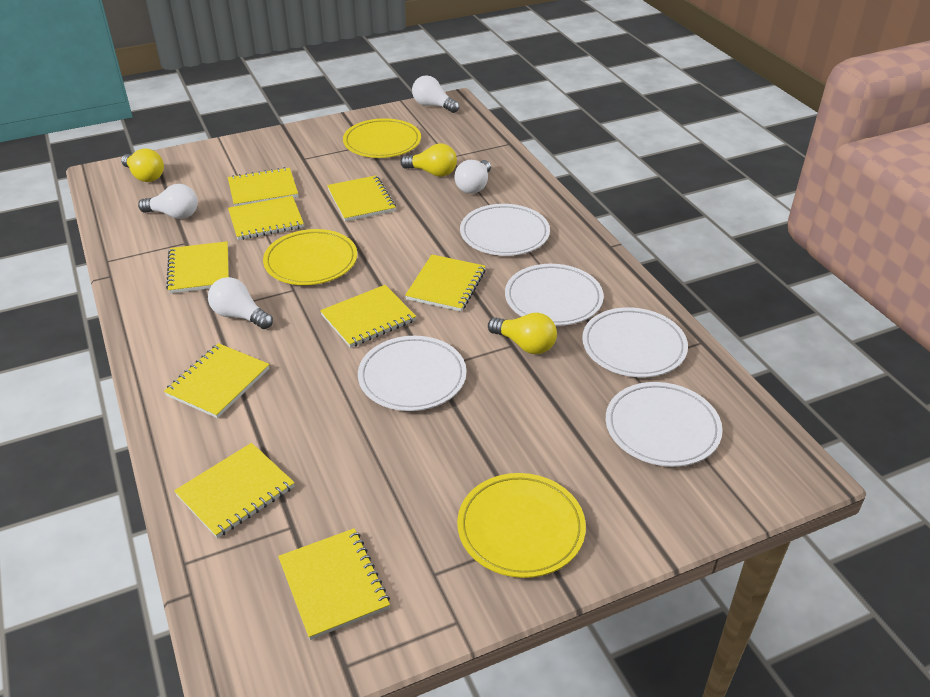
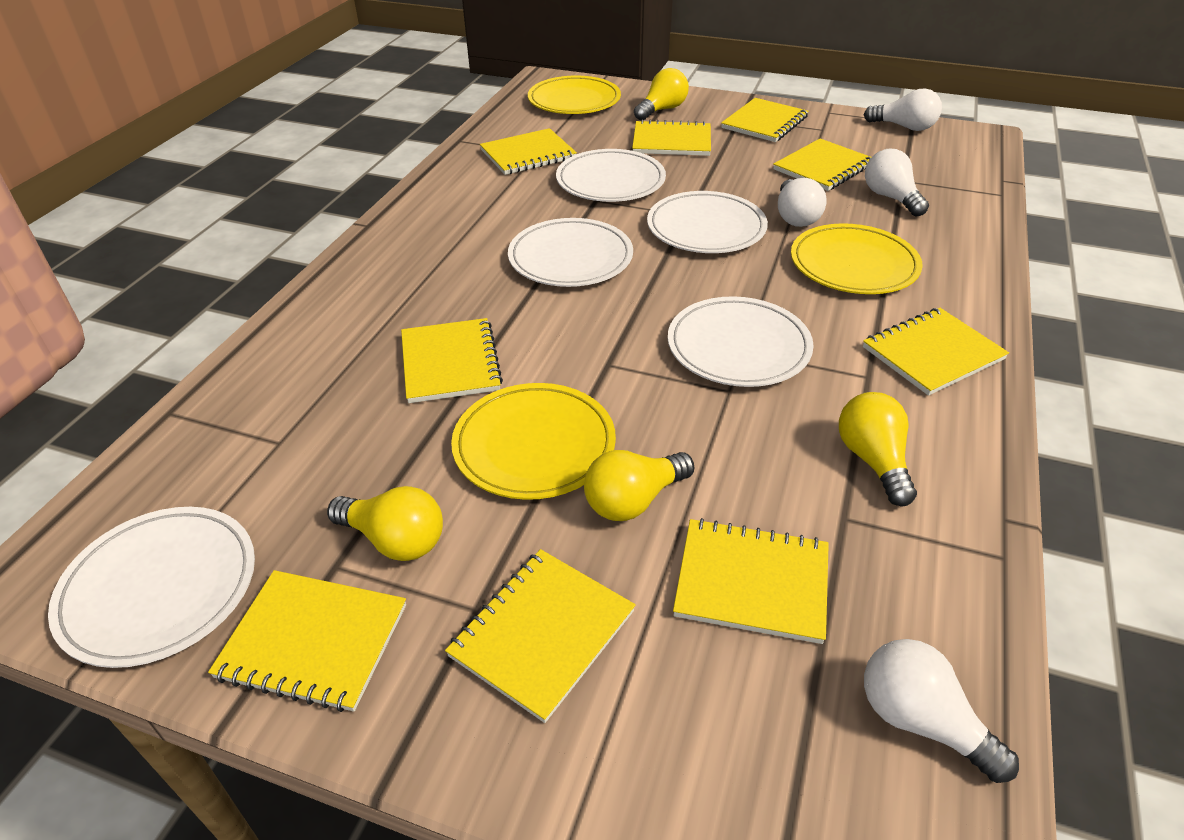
yellow light bulb: 3 -> 4

